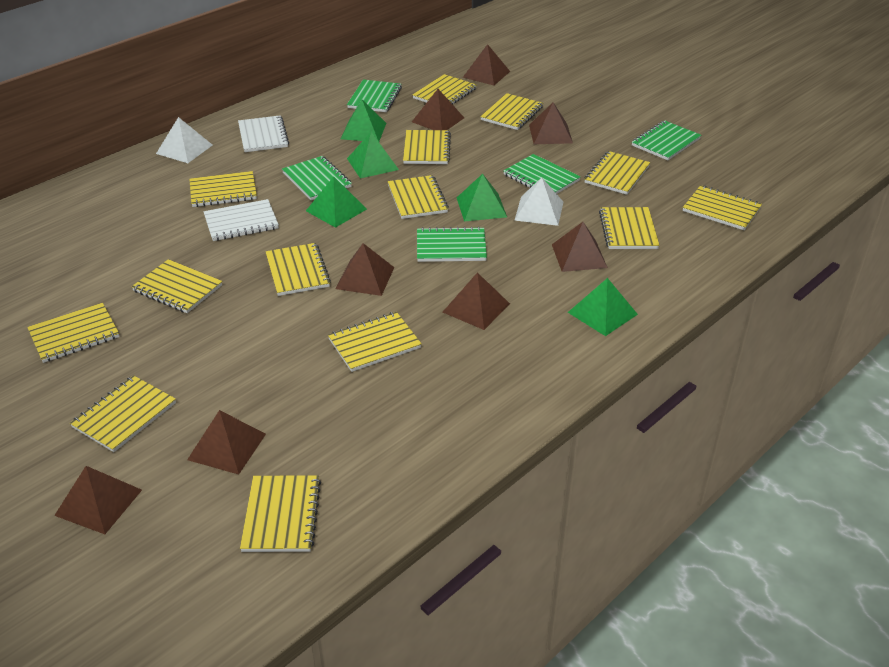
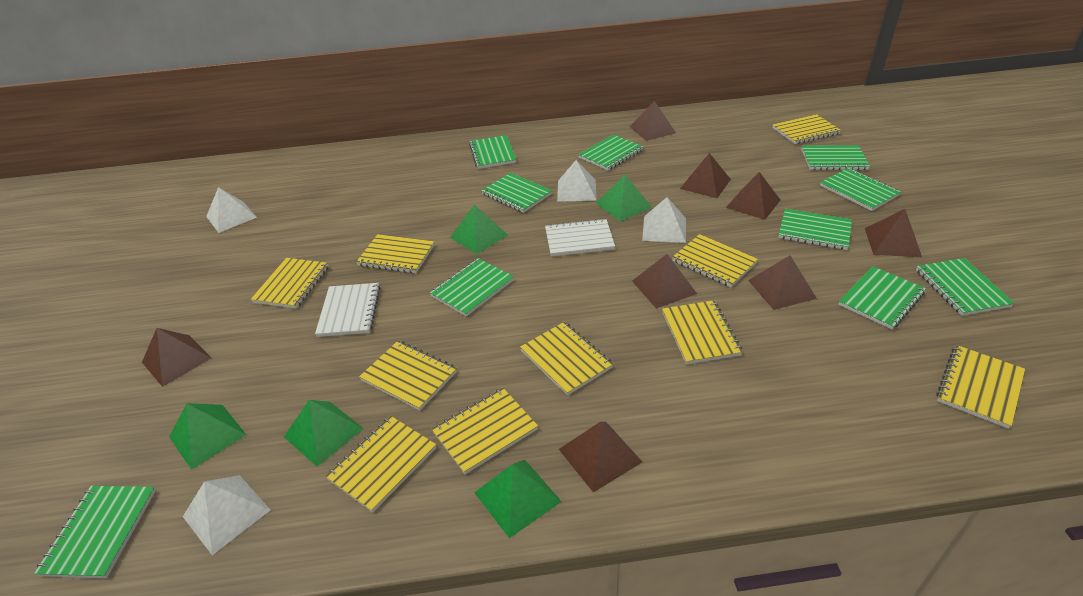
green notebook: 5 -> 10
white pyramid: 2 -> 4
yellow notebook: 14 -> 10

